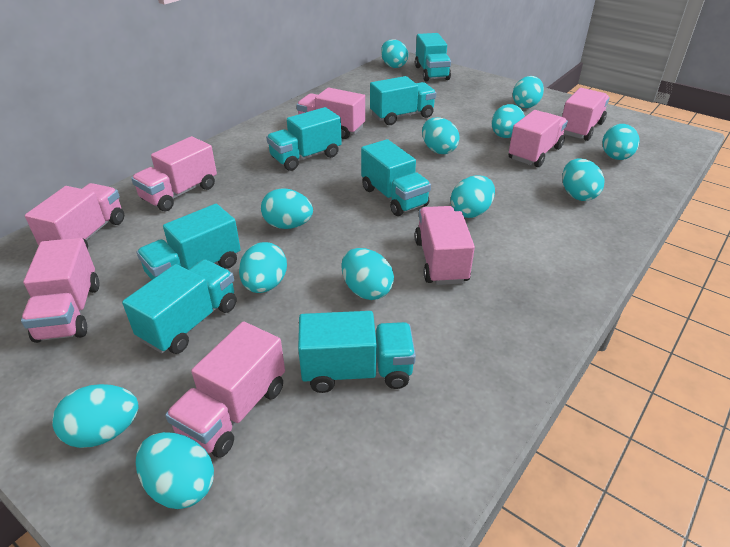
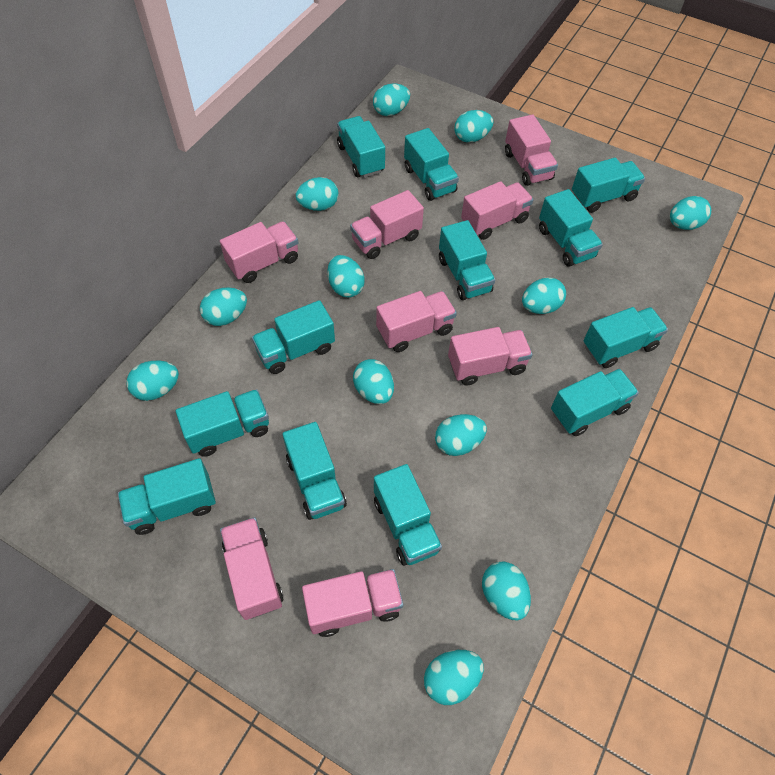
turquoise truck: 7 -> 12

